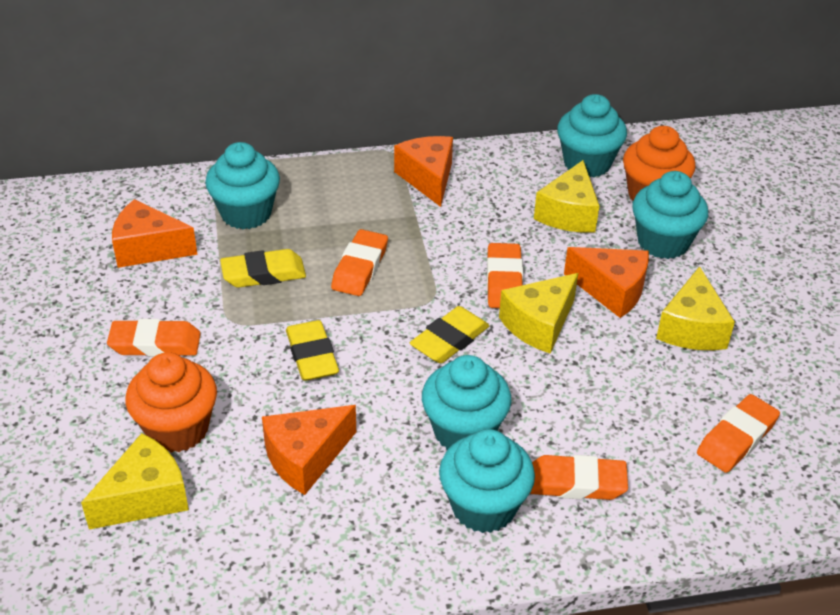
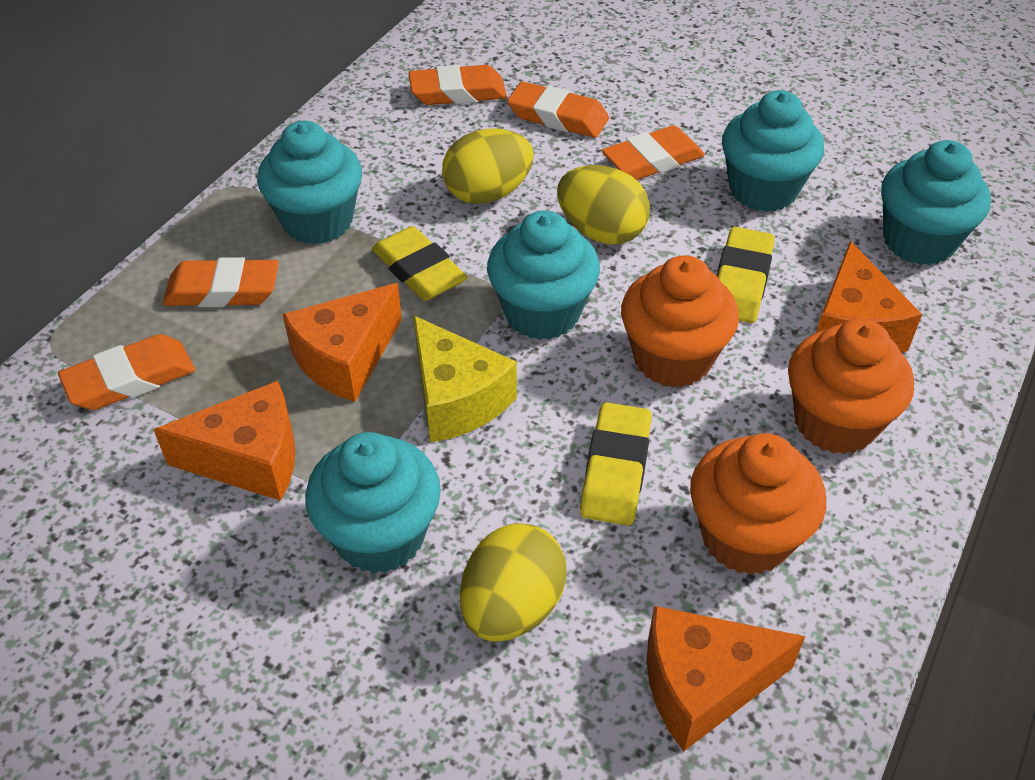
orange cupcake: 2 -> 3
yellow cheese: 4 -> 1
yellow egg: 0 -> 3

